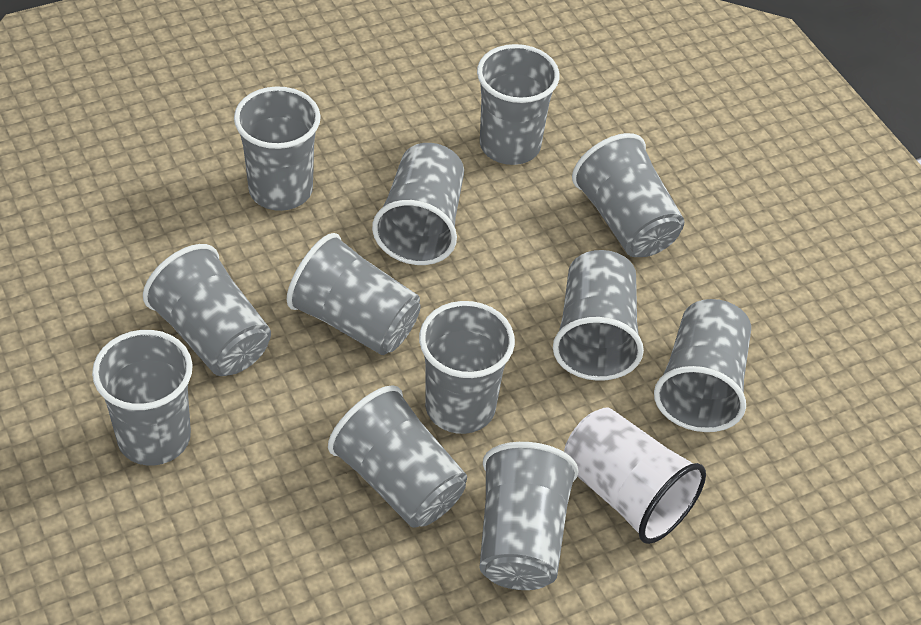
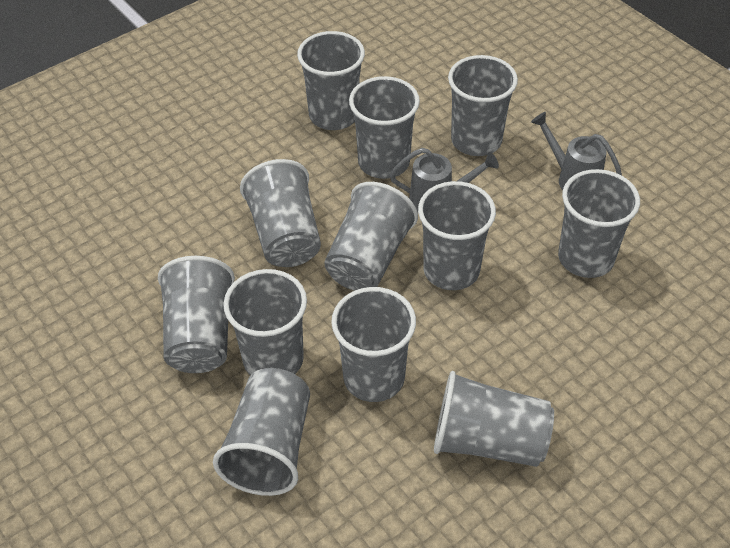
grey watering can: 0 -> 2
white cup: 1 -> 0

